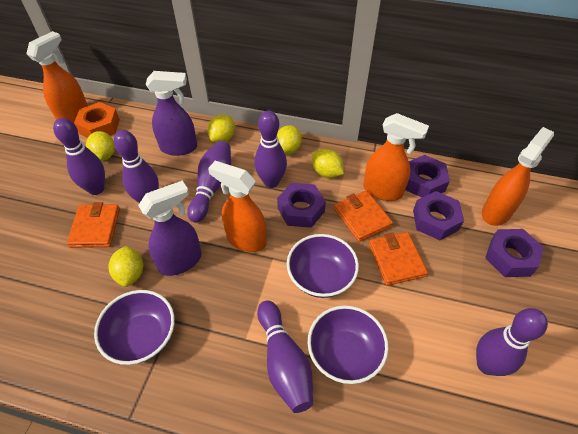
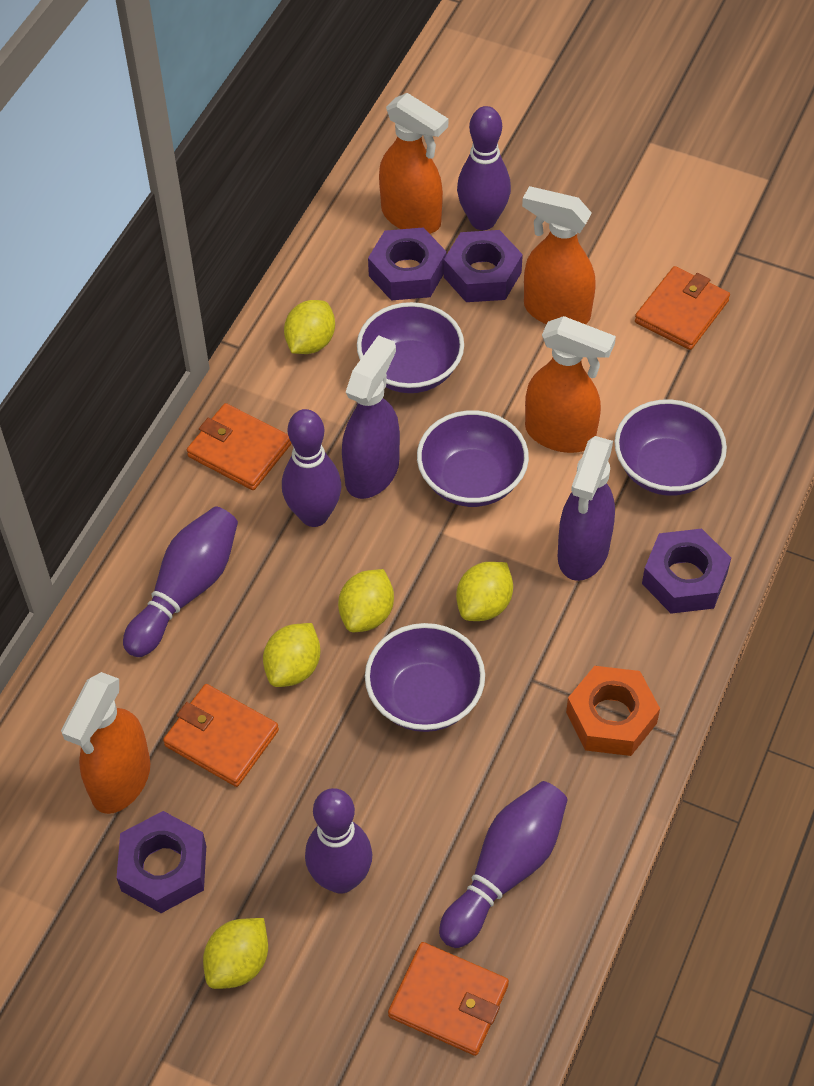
orange wallet: 3 -> 4
purple bowl: 3 -> 4
purple bowling pin: 6 -> 5

